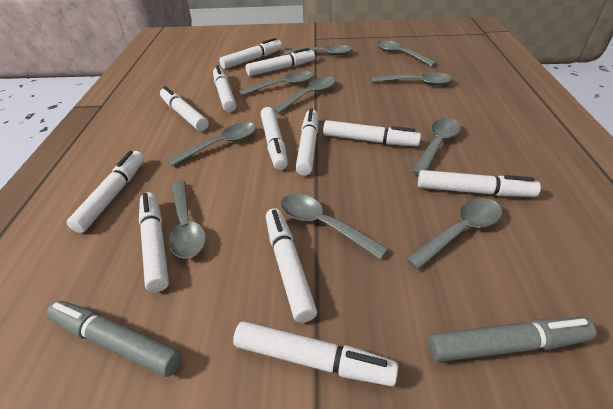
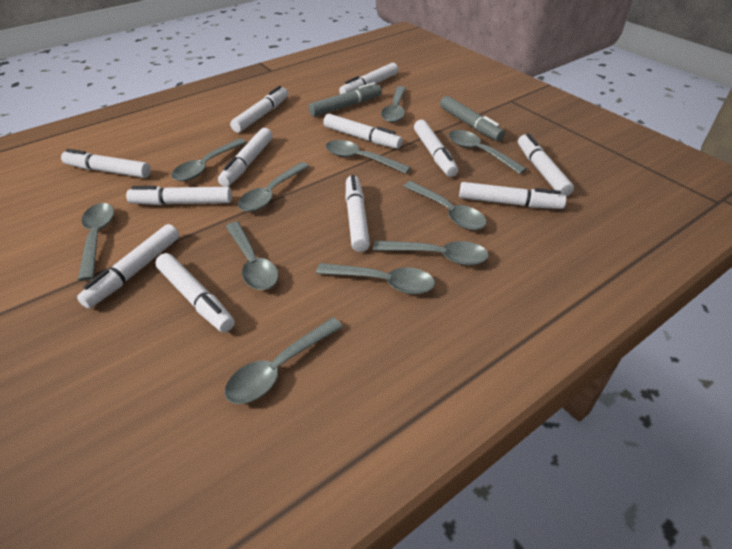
grey spoon: 10 -> 11

